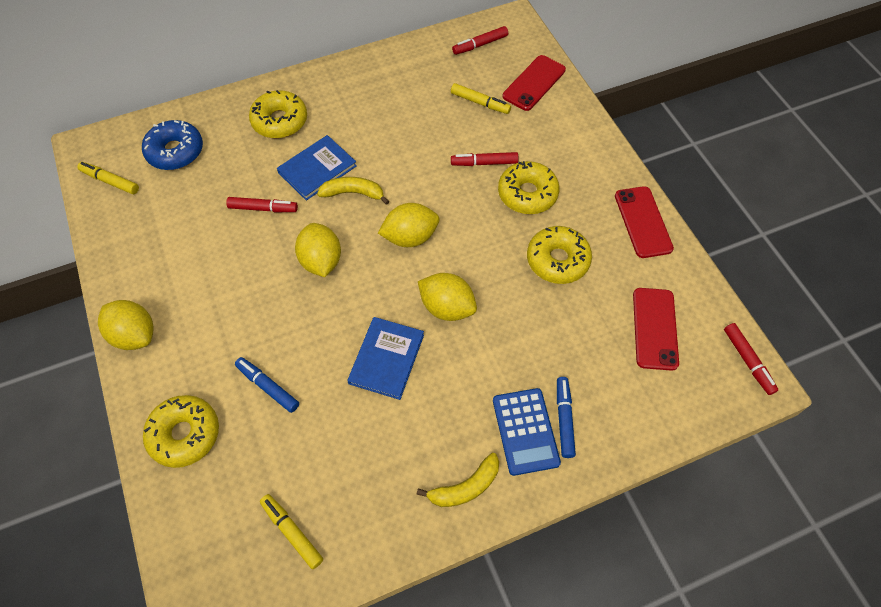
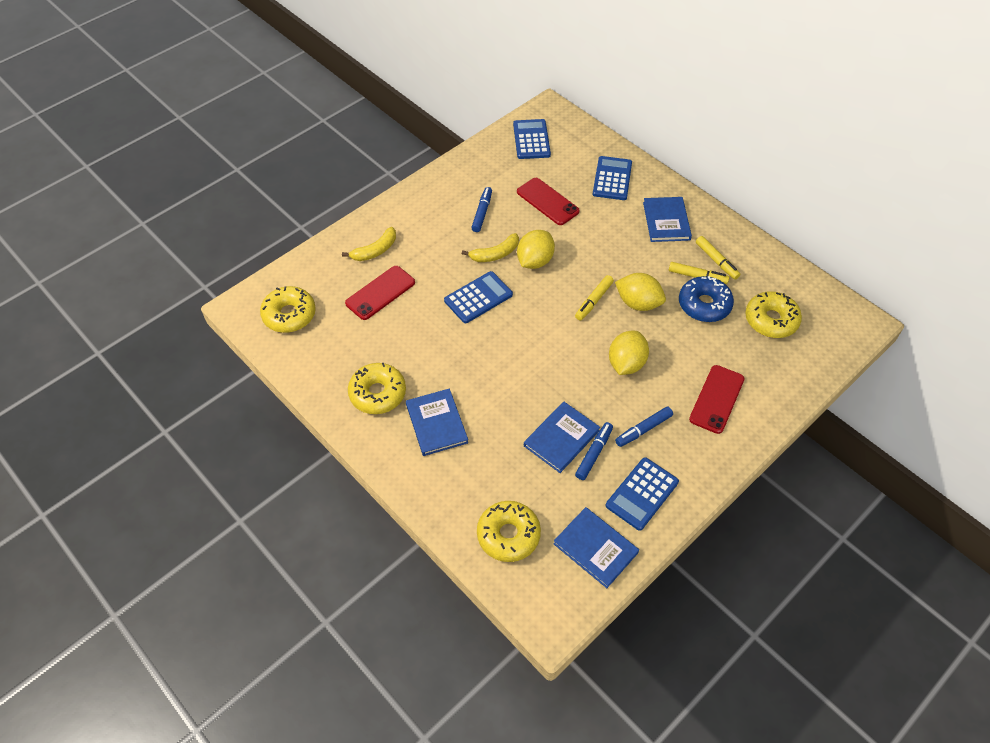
blue book: 2 -> 4
blue calculator: 1 -> 4
blue marker: 2 -> 3
red marker: 4 -> 0
yellow lemon: 4 -> 3

